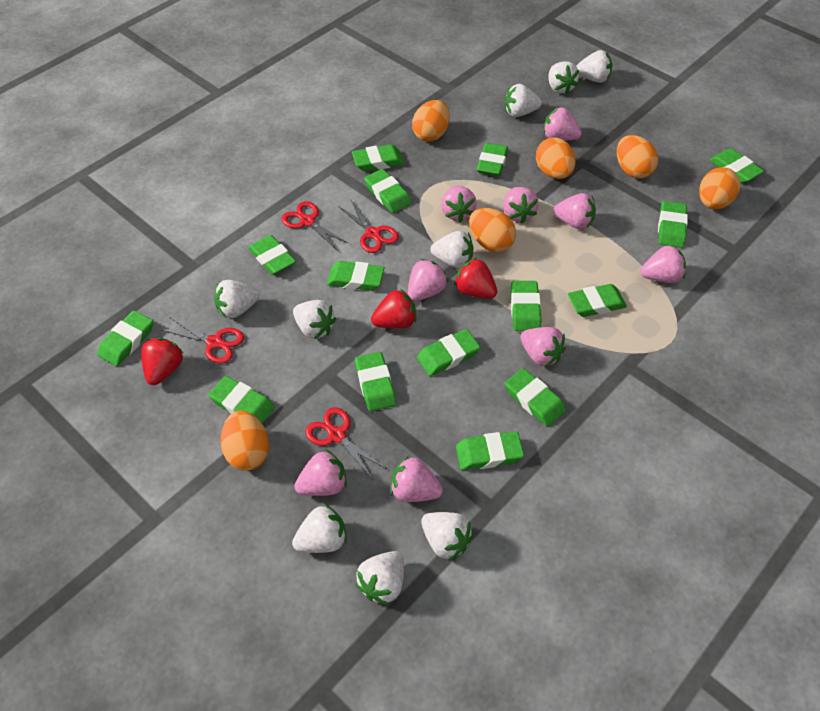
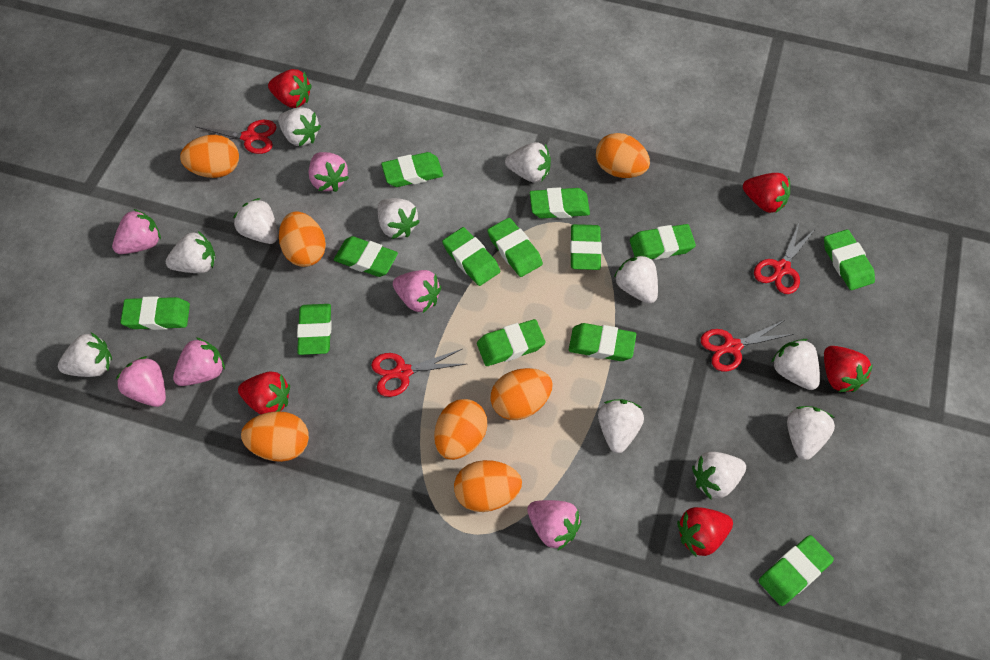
green eraser: 15 -> 13
orange egg: 6 -> 7
pink strawberry: 9 -> 6
red strawberry: 3 -> 5
white strawberry: 9 -> 11

